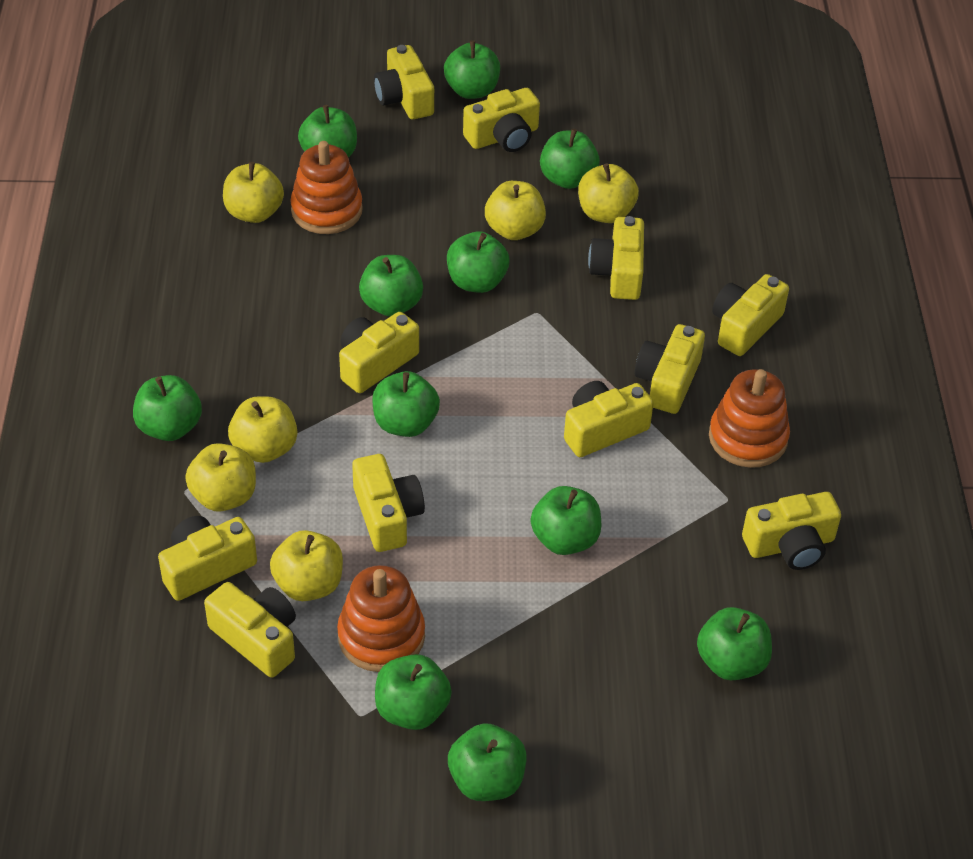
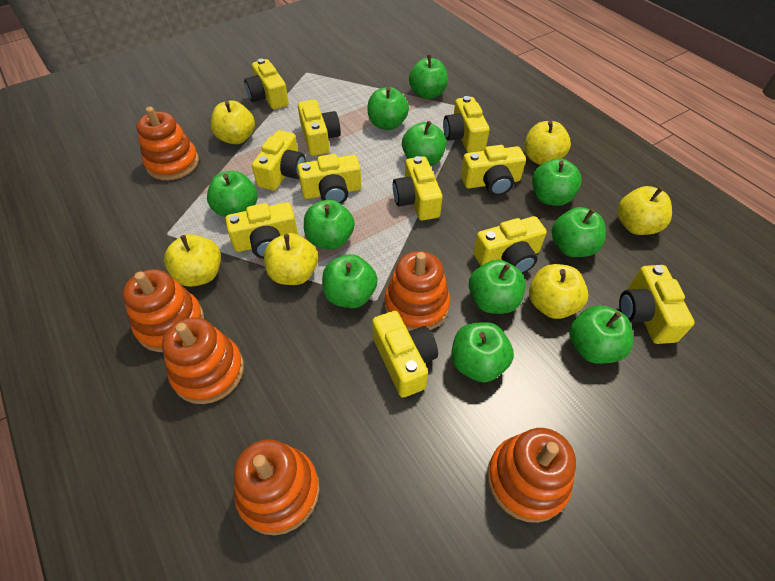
orange stacking toy: 3 -> 6

